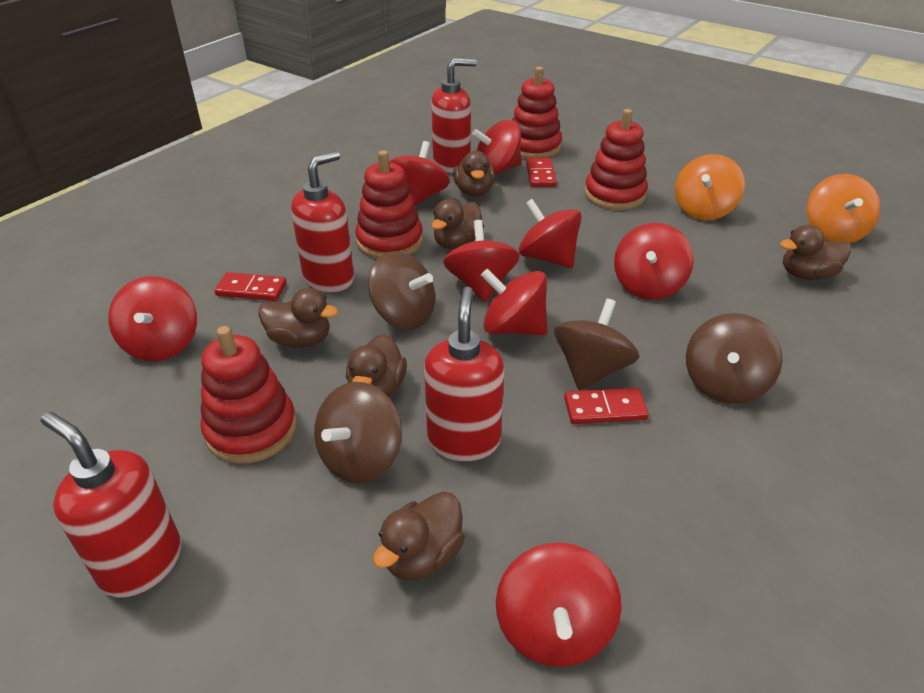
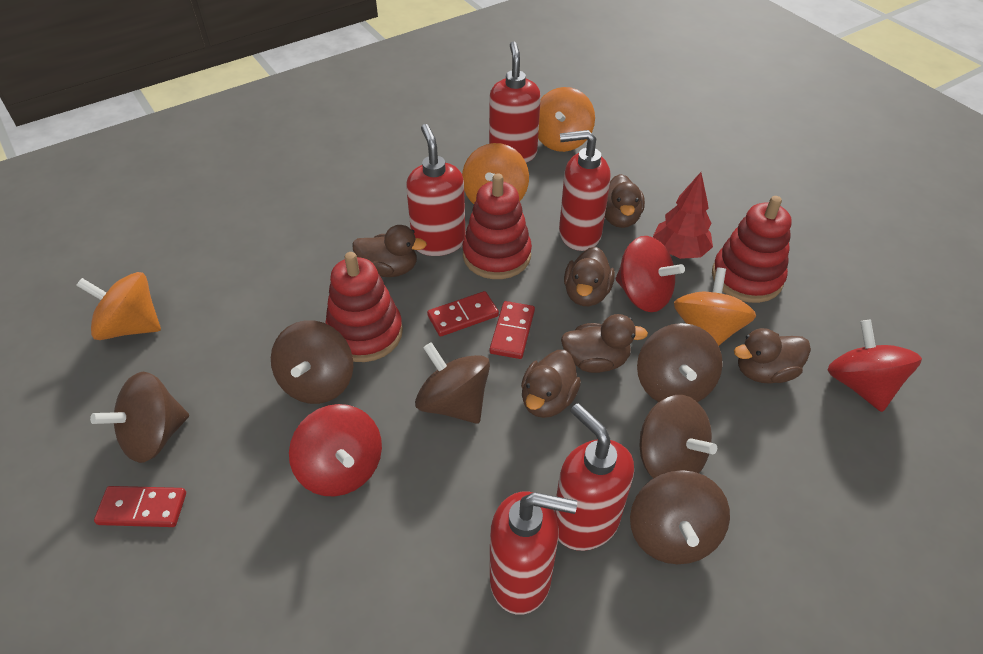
brown spinning top: 4 -> 6
orange spinning top: 2 -> 4
red soap dispenser: 4 -> 5
red spinning top: 8 -> 3
red stacking toy: 4 -> 3
red tree: 0 -> 1

